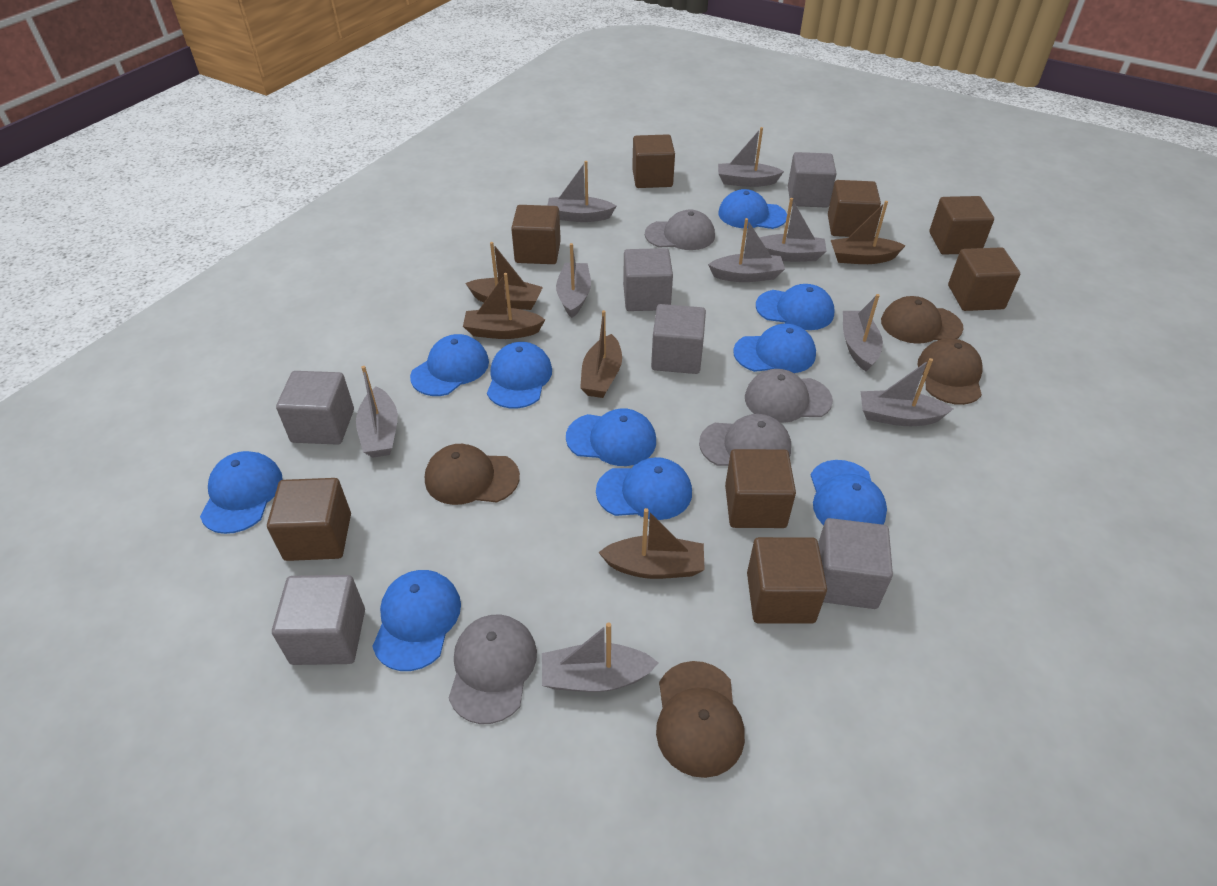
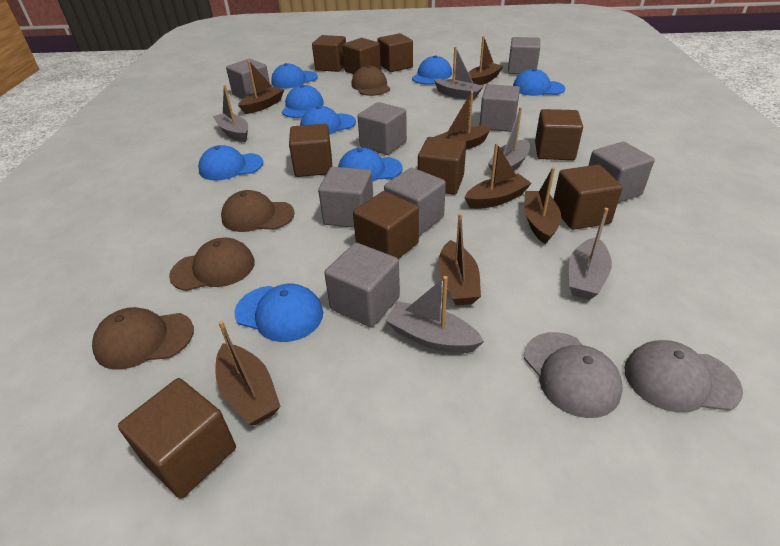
blue cap: 10 -> 8
brown boat: 5 -> 7
brown cube: 8 -> 9
grey boat: 9 -> 5
grey cap: 4 -> 2
grey cube: 6 -> 8

